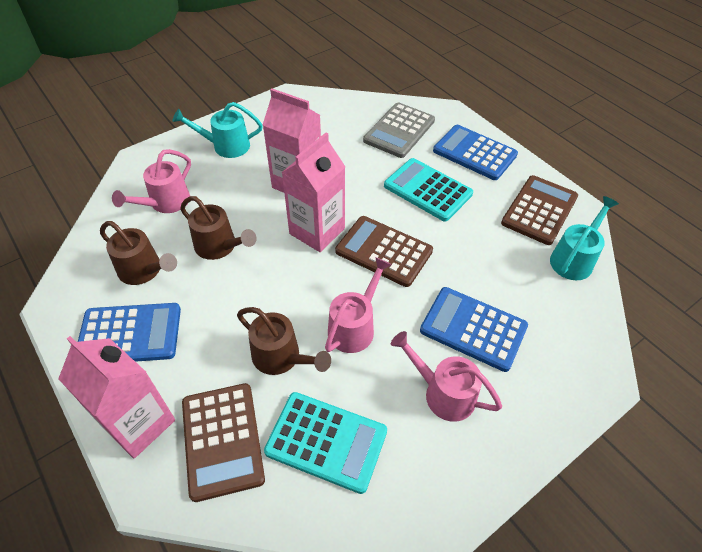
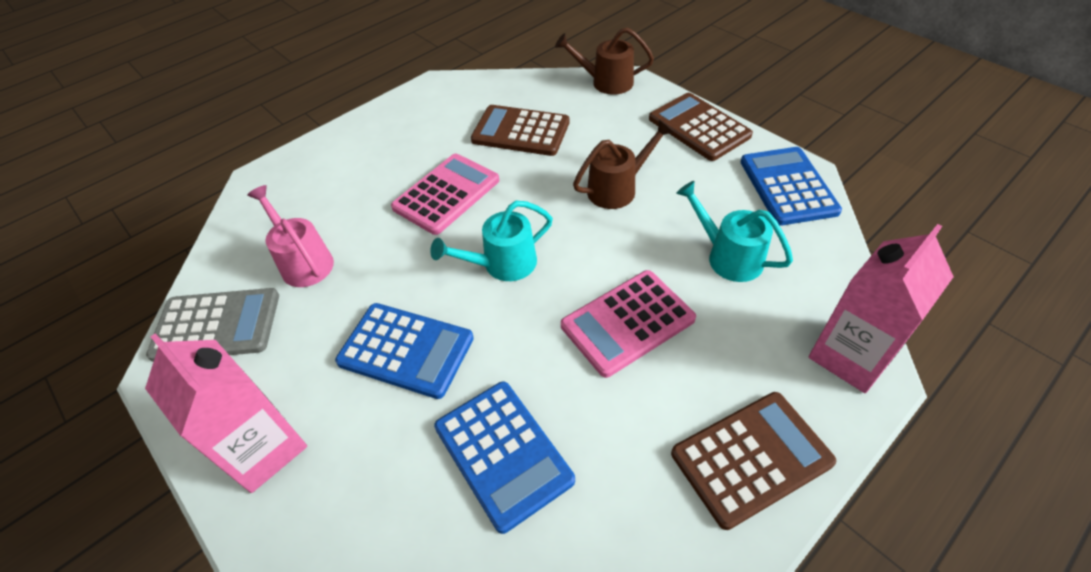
brown watering can: 3 -> 2
pink calculator: 0 -> 2
pink carton: 3 -> 2
pink watering can: 3 -> 1
turquoise calculator: 2 -> 0

